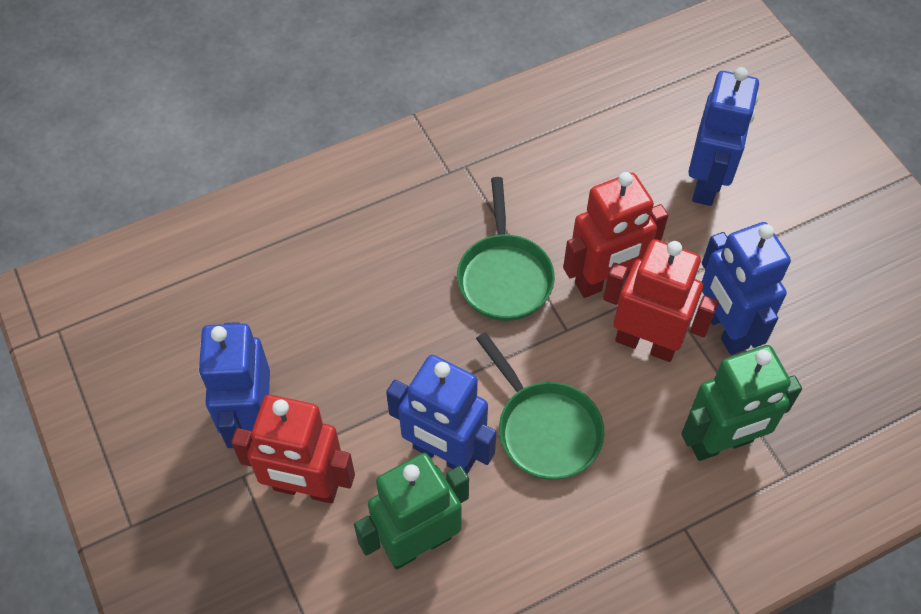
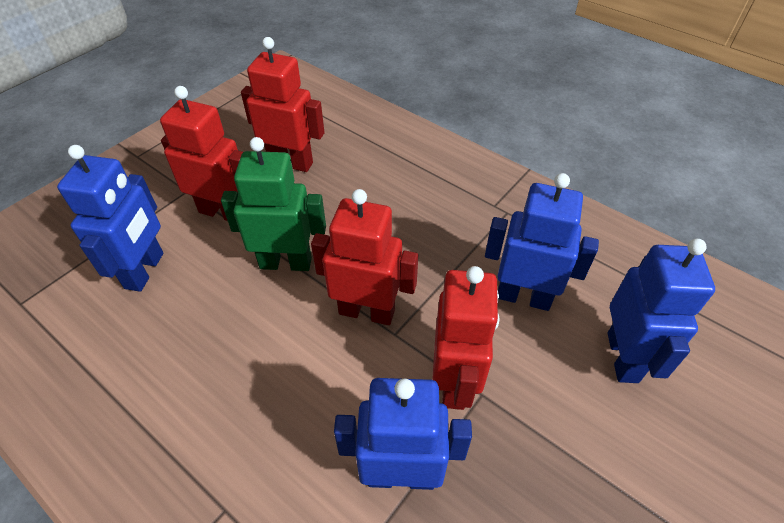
green pan: 2 -> 0
green robot: 2 -> 1
red robot: 3 -> 4

